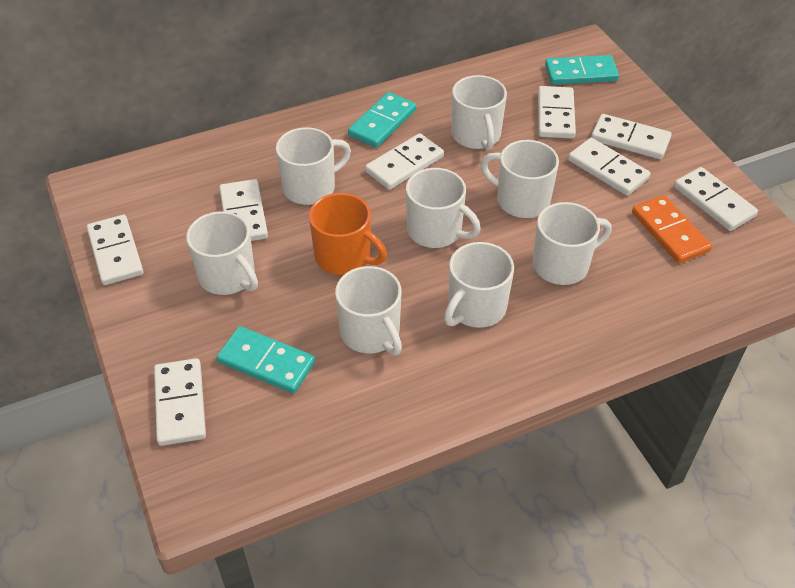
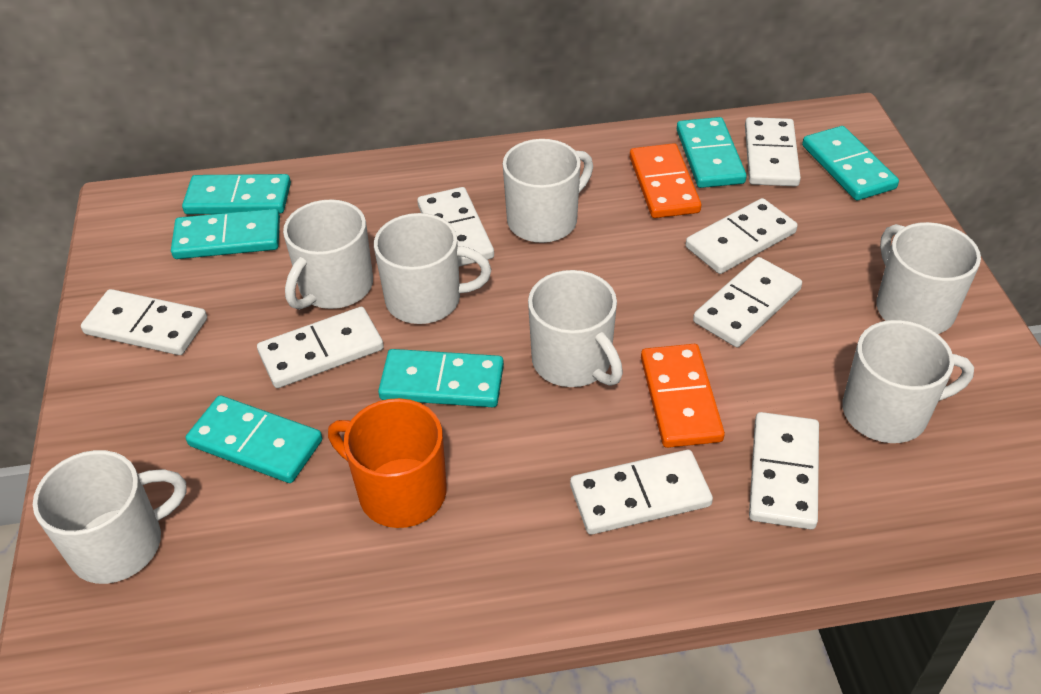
orange domino: 1 -> 2
turquoise domino: 3 -> 6
white mug: 8 -> 7

